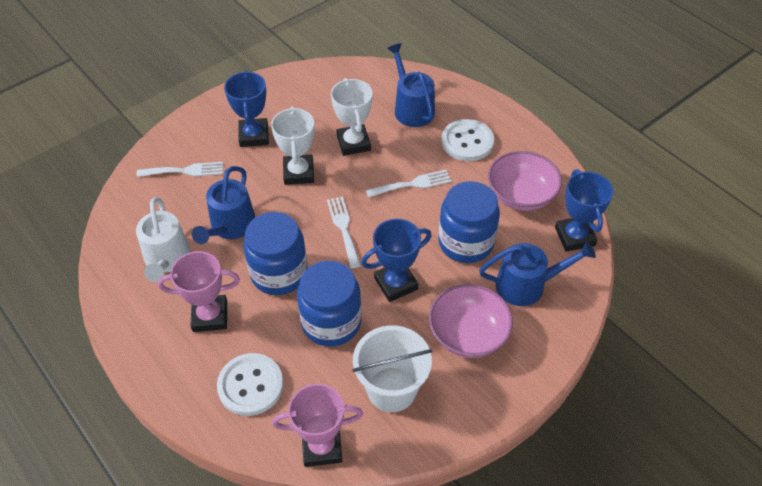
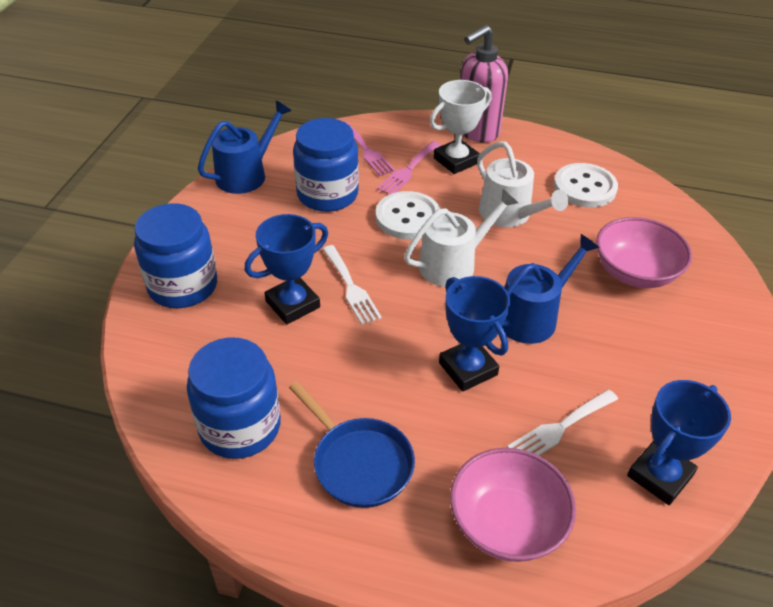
blue pan: 0 -> 1
blue watering can: 3 -> 2
pink fork: 0 -> 2
pink soap dispenser: 0 -> 1
pink trophy: 2 -> 0
white bucket: 1 -> 0
white fork: 3 -> 2
white trophy: 2 -> 1
white watering can: 1 -> 2

